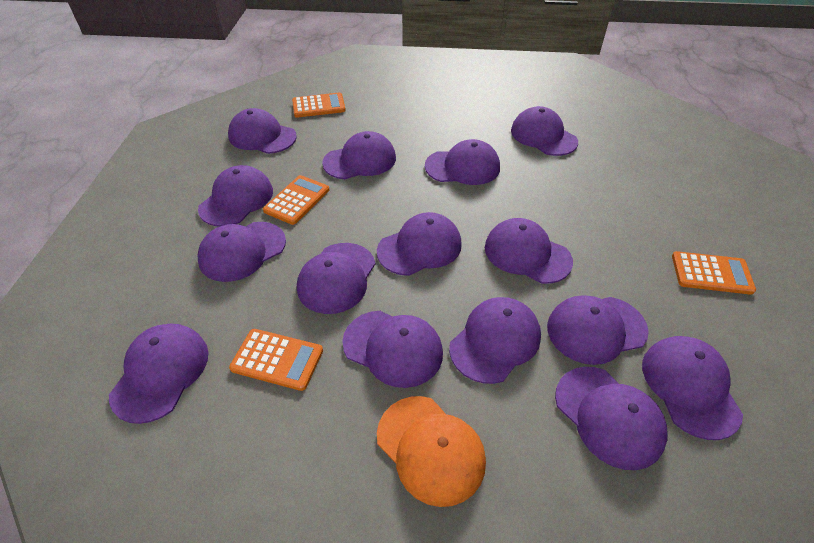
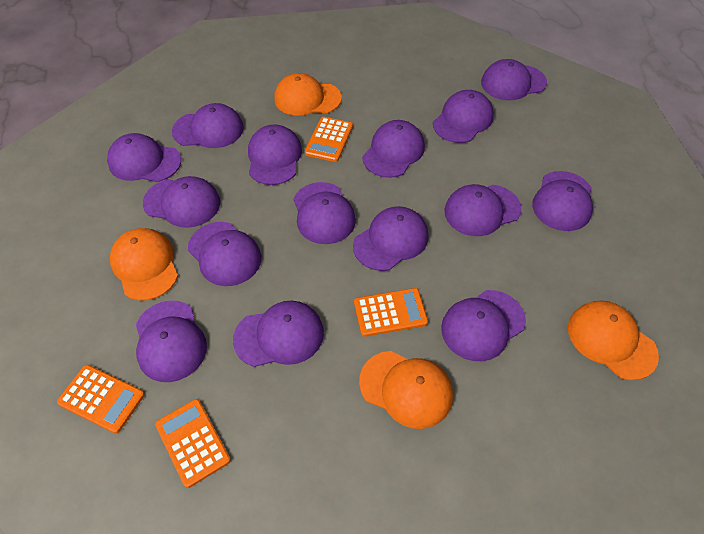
orange cap: 1 -> 4

